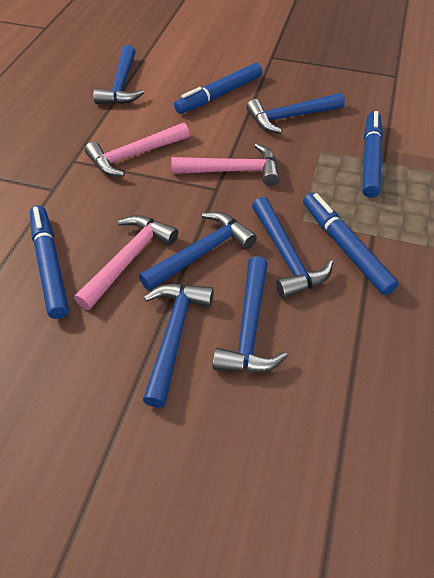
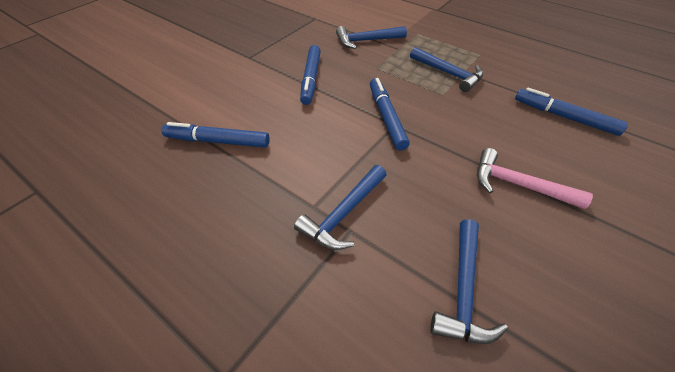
blue hammer: 6 -> 4
pink hammer: 3 -> 1

